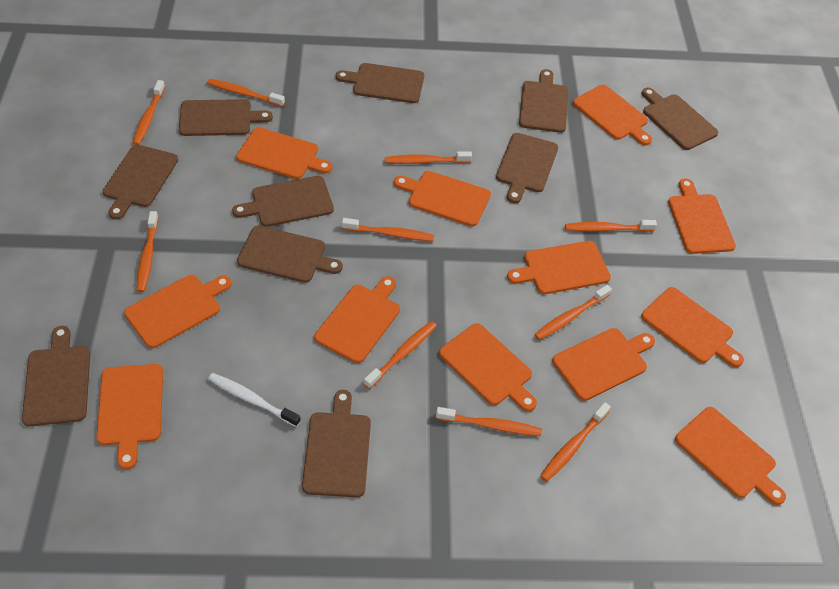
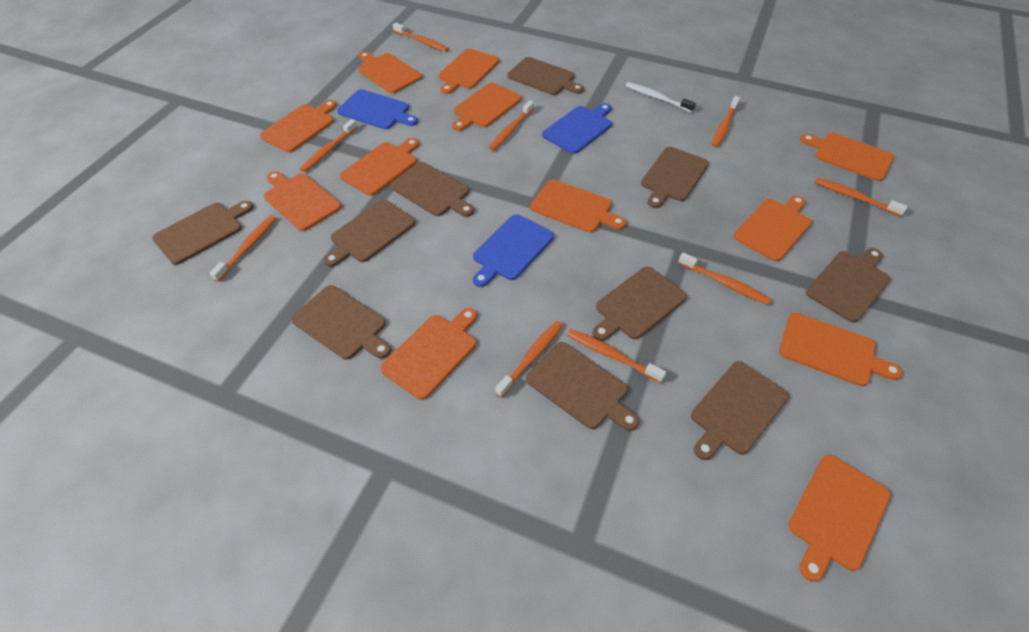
blue cutting board: 0 -> 3
orange toothbrush: 10 -> 9

